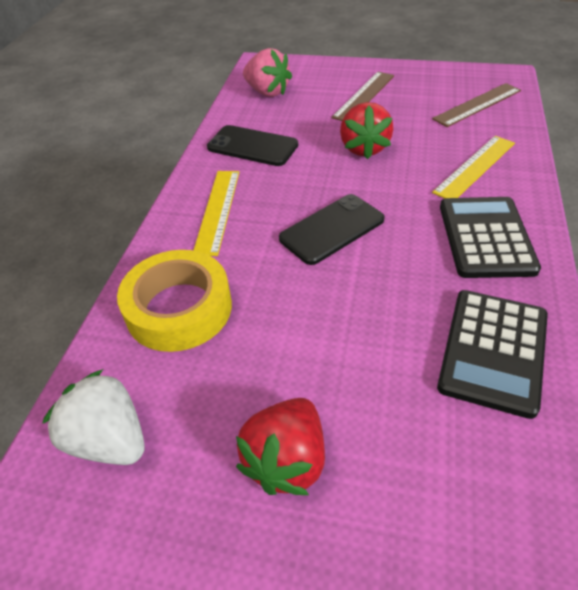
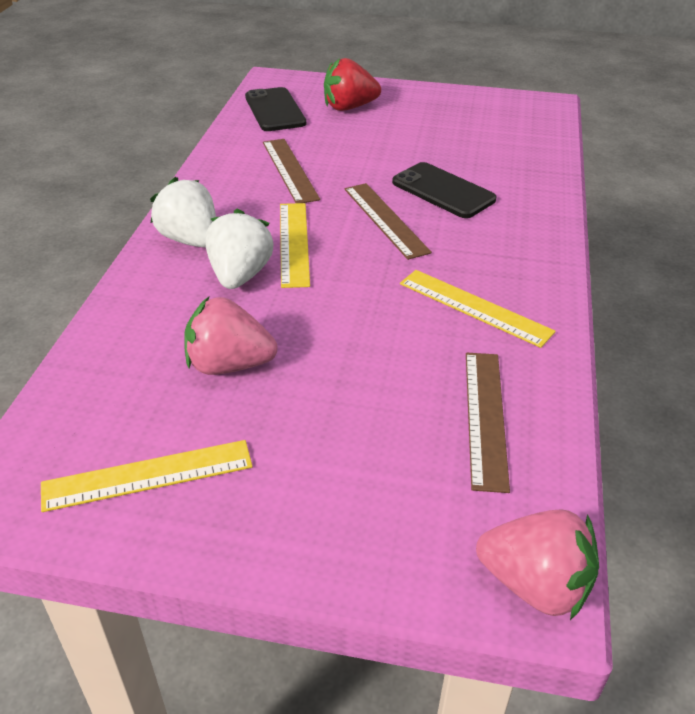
black calculator: 2 -> 0
brown ruler: 2 -> 3
pink strawberry: 1 -> 2
red strawberry: 2 -> 1
white strawberry: 1 -> 2
yellow ruler: 2 -> 3
yellow tape: 1 -> 0

